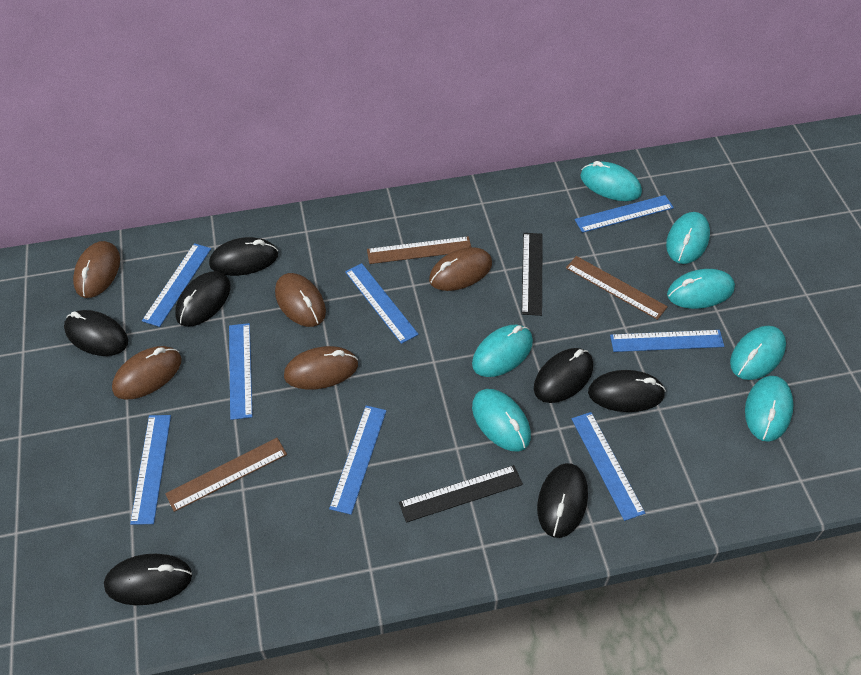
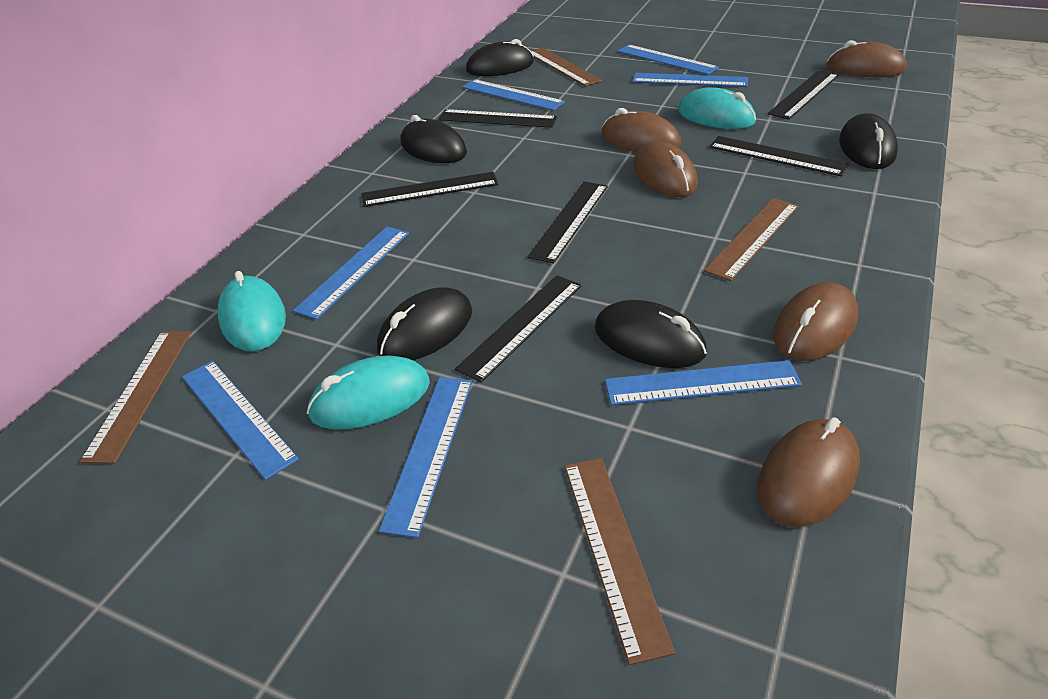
black mouse: 7 -> 5
black ruler: 2 -> 6
blue ruler: 8 -> 7
brown ruler: 3 -> 4
turquoise mouse: 7 -> 3

